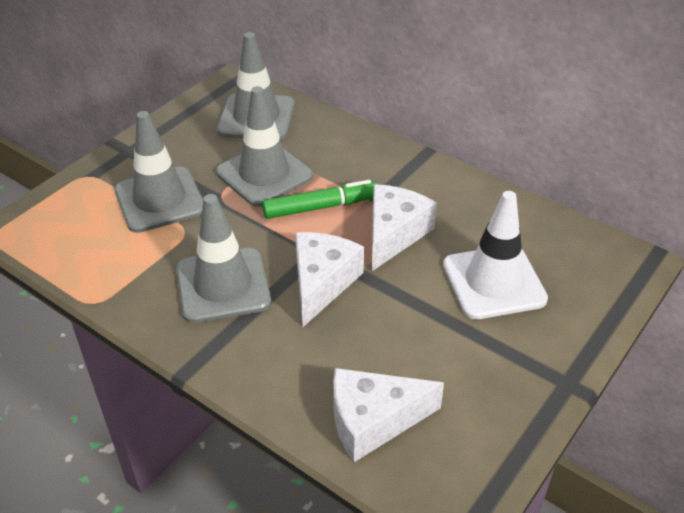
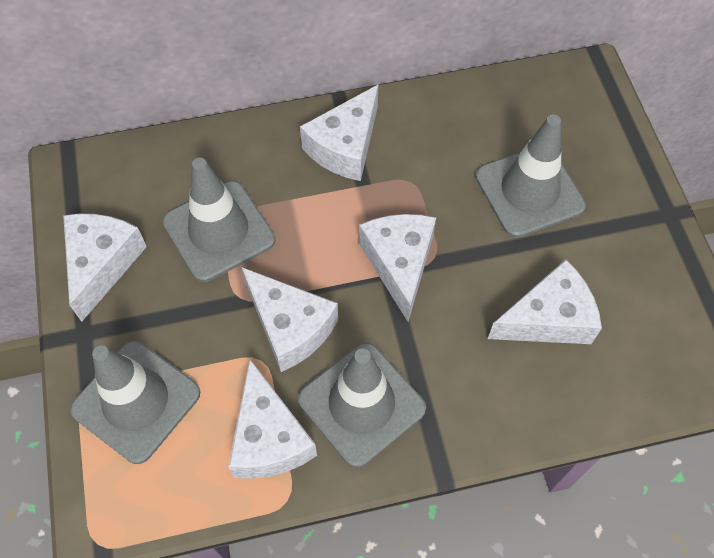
green marker: 1 -> 0
white cheese: 3 -> 6
white traffic cone: 1 -> 0

